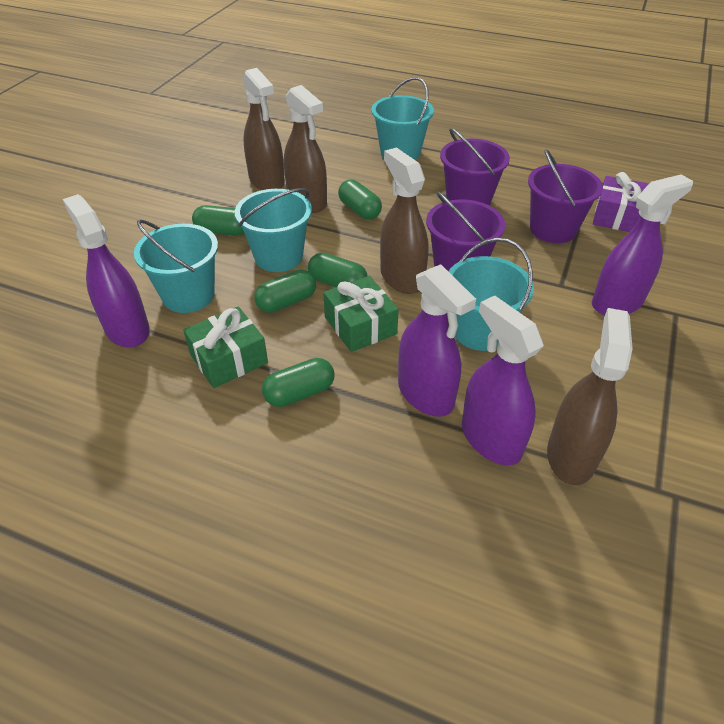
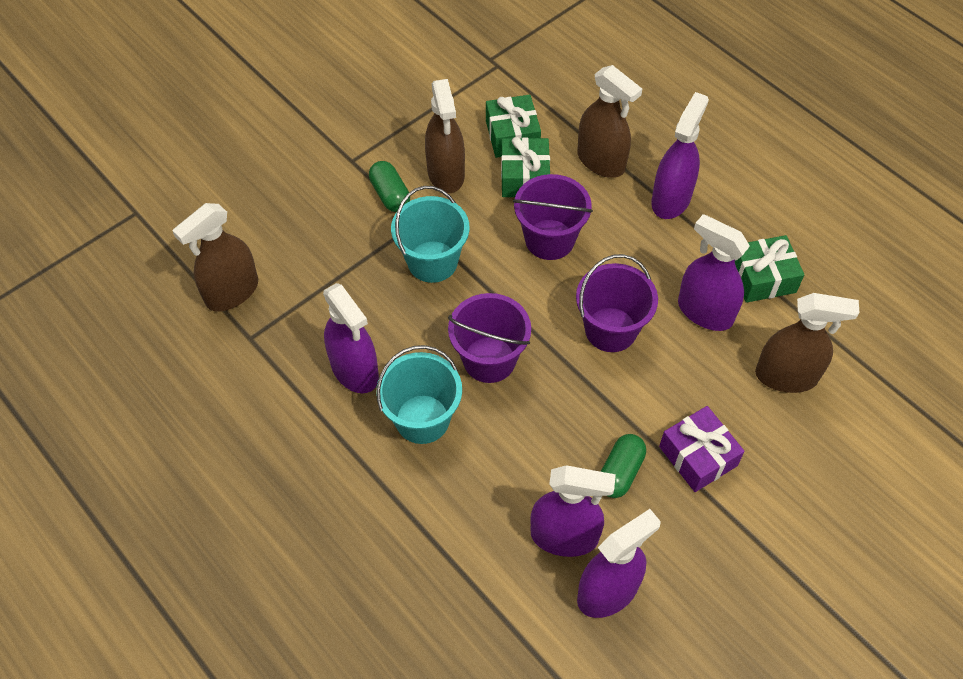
green capsule: 5 -> 2
green gift: 2 -> 3
purple spray bottle: 4 -> 5
turquoise bucket: 4 -> 2

